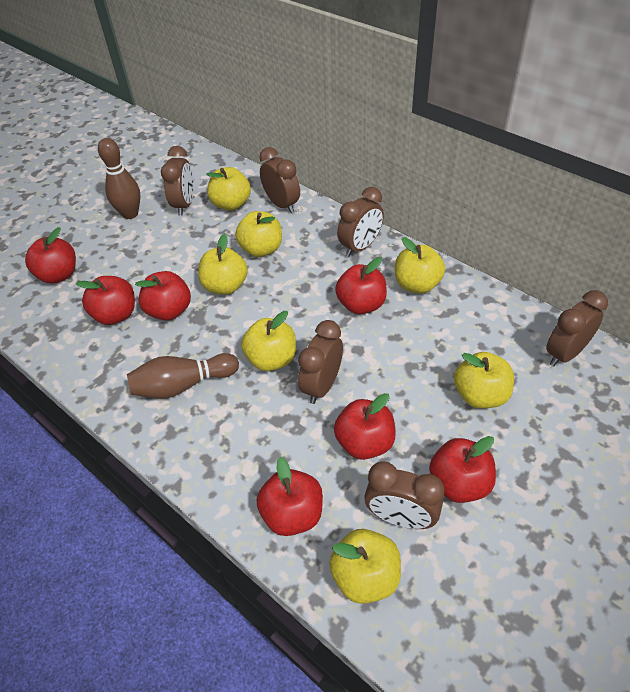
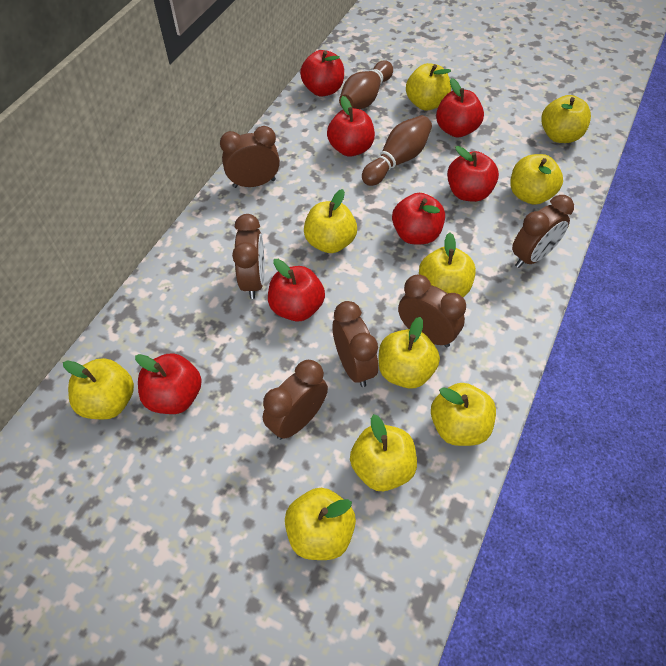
yellow apple: 7 -> 10

